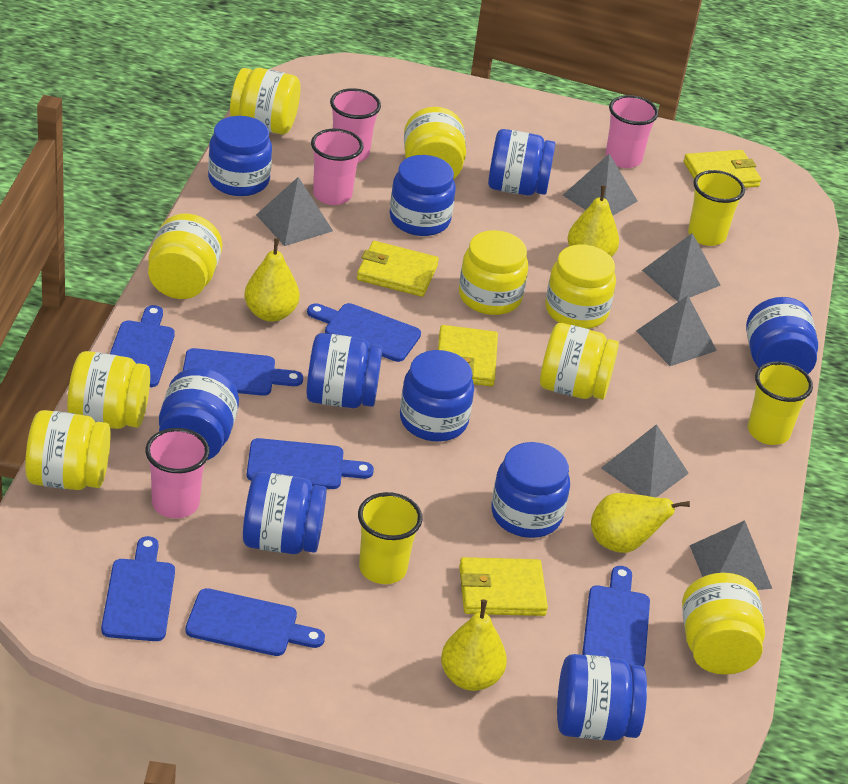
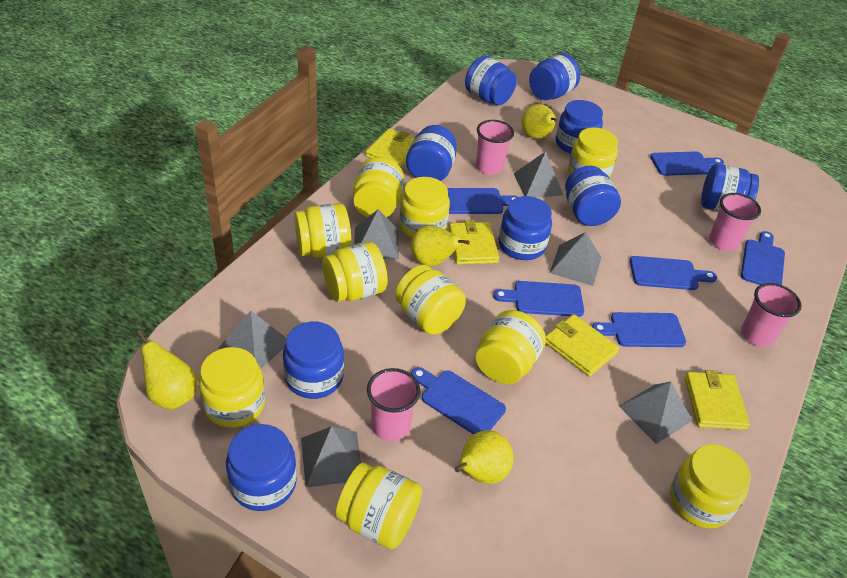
blue jar: 10 -> 9
yellow cup: 3 -> 0
yellow jar: 9 -> 10

